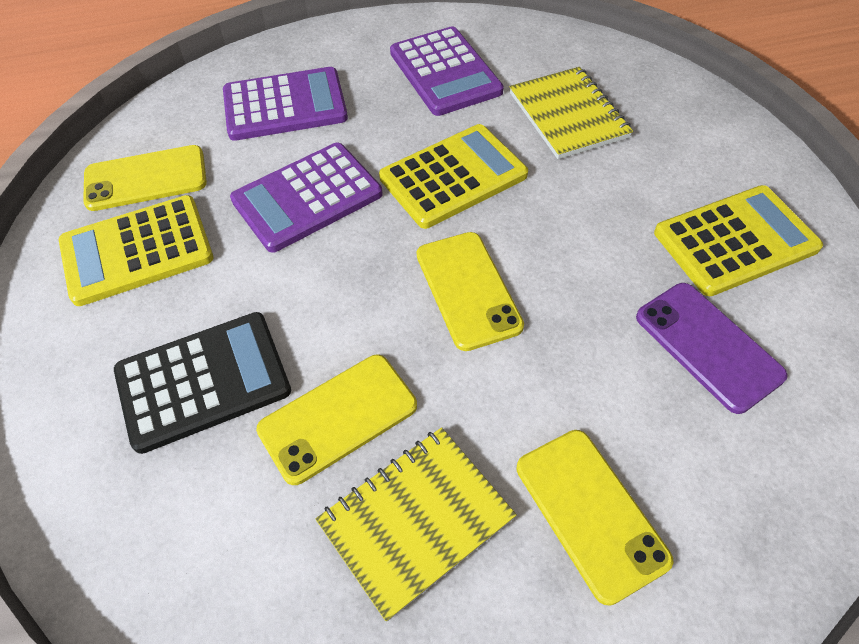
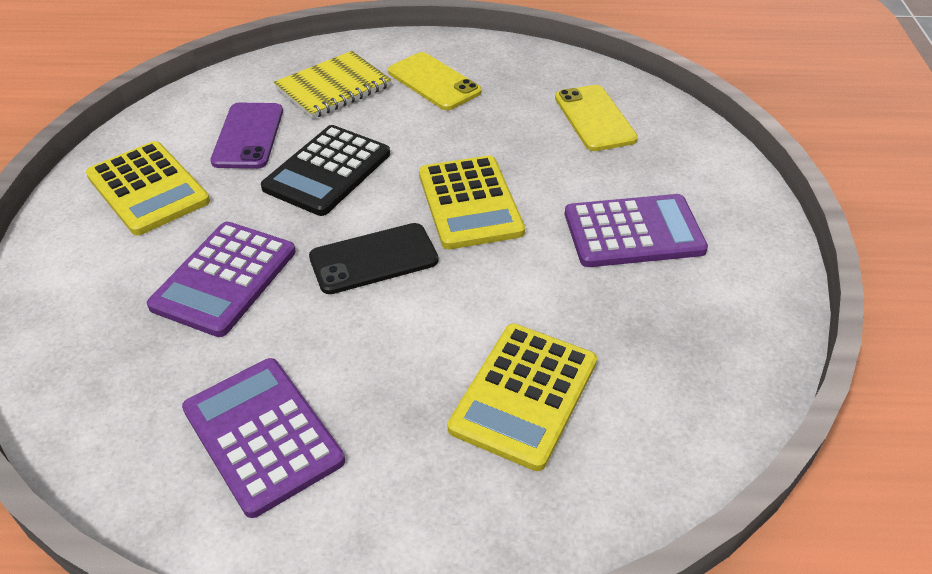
black phone: 0 -> 1
yellow notebook: 2 -> 1
yellow phone: 4 -> 2

